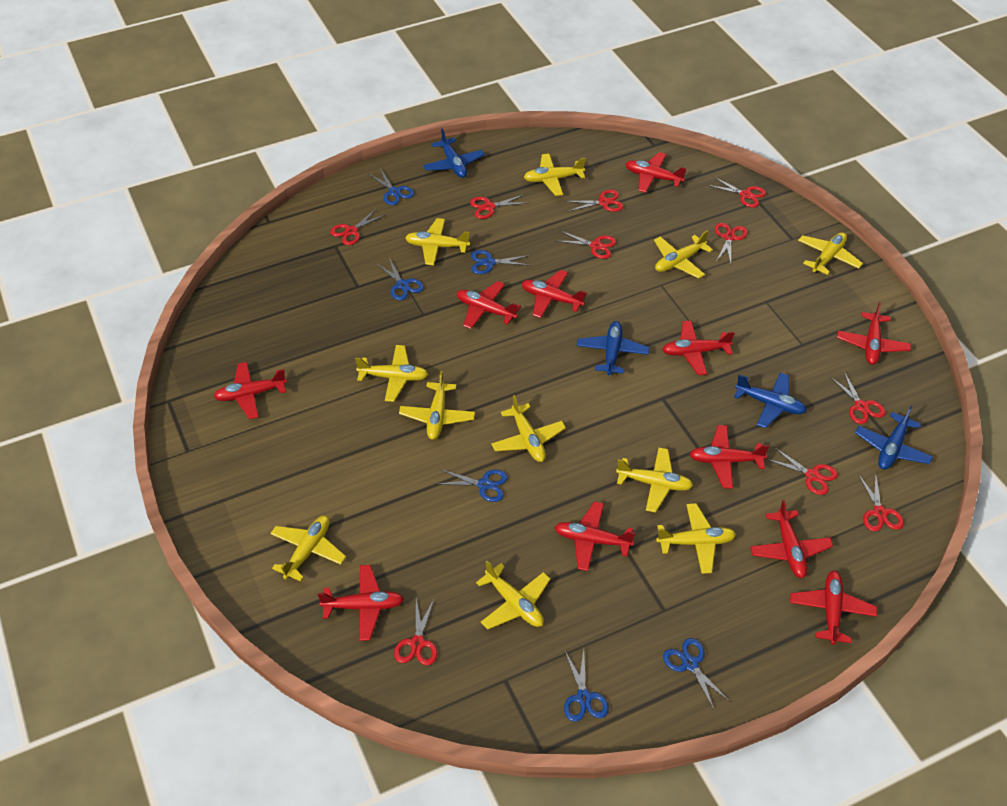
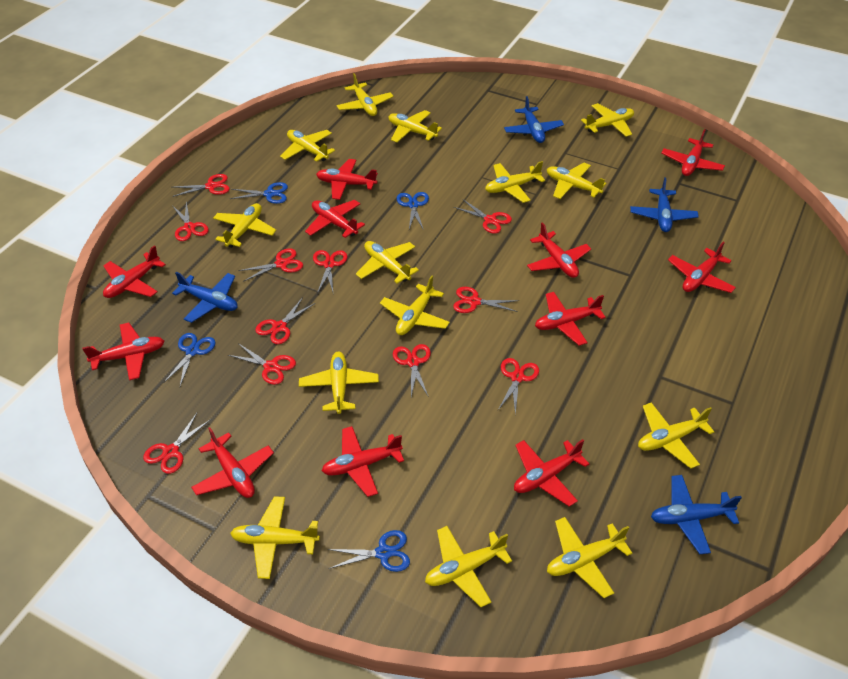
blue scissors: 6 -> 4
red scissors: 10 -> 11
yellow plane: 11 -> 14

